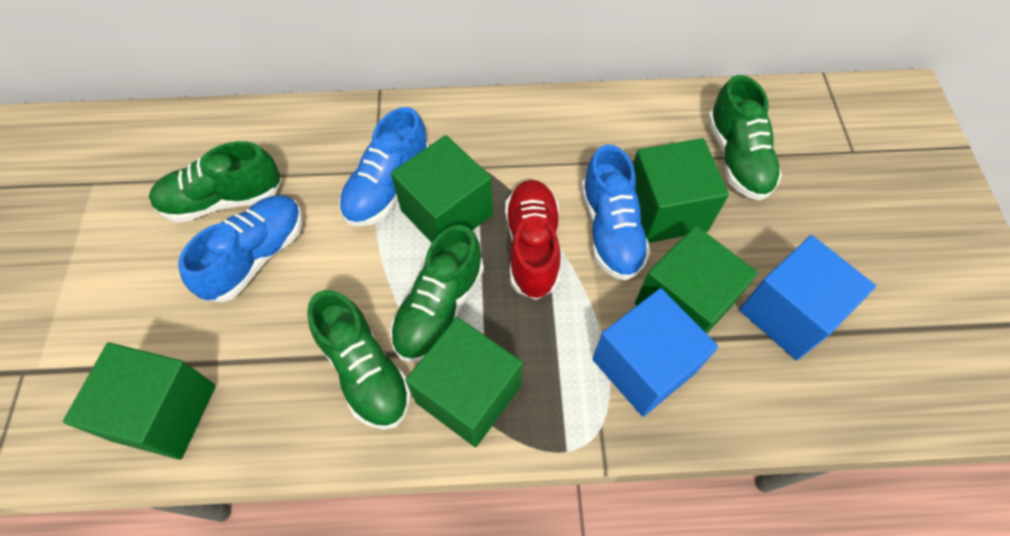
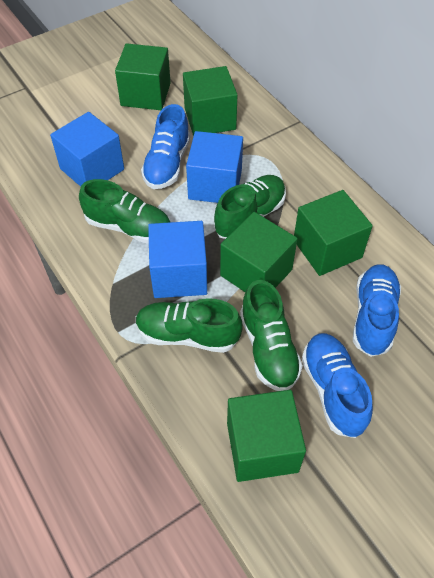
blue cube: 2 -> 3
red shoe: 1 -> 0

